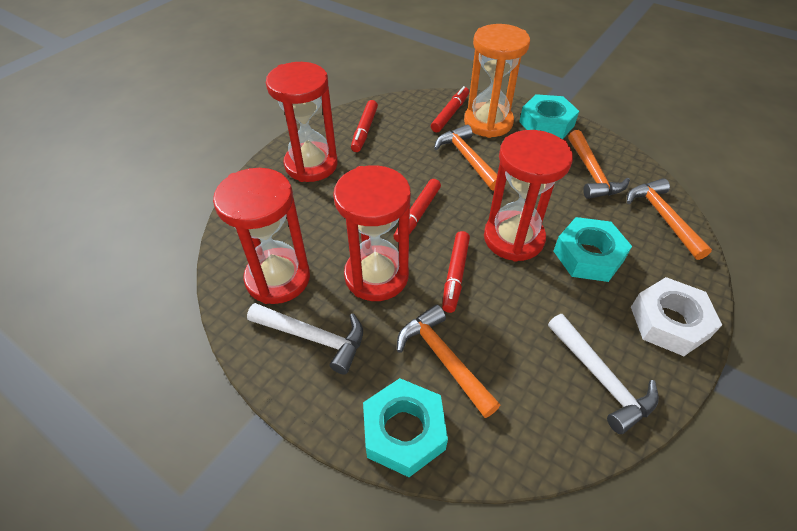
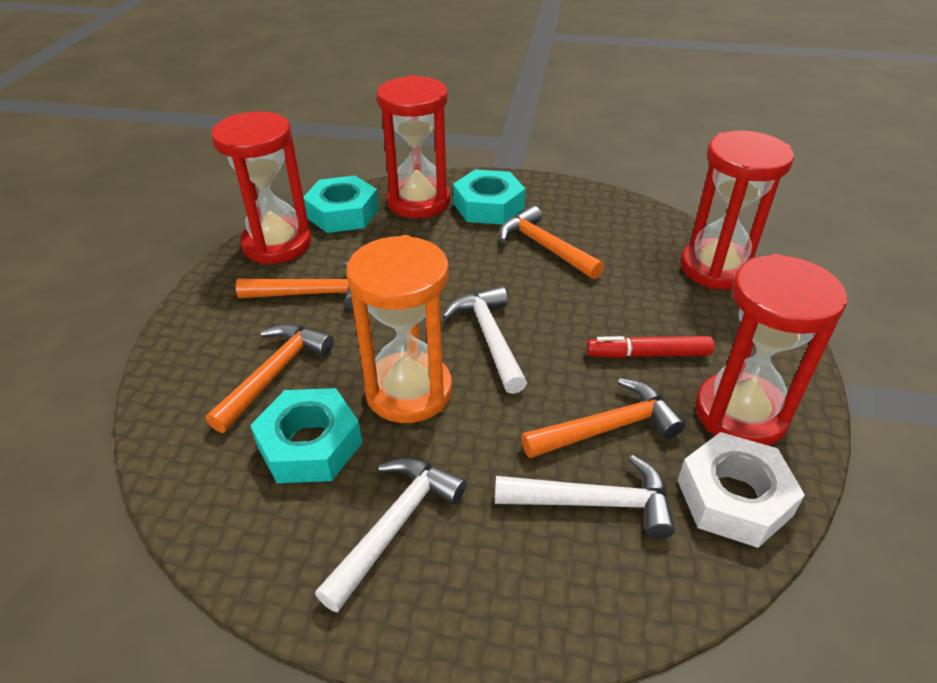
red marker: 4 -> 1
white hammer: 2 -> 3

